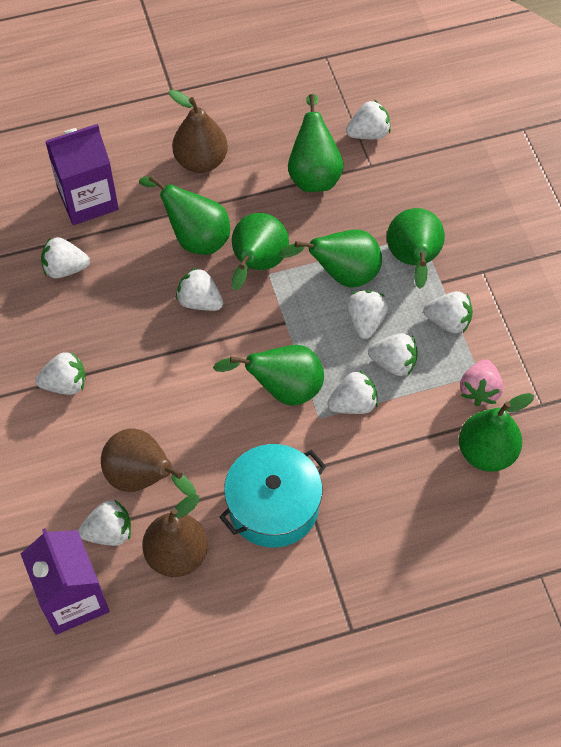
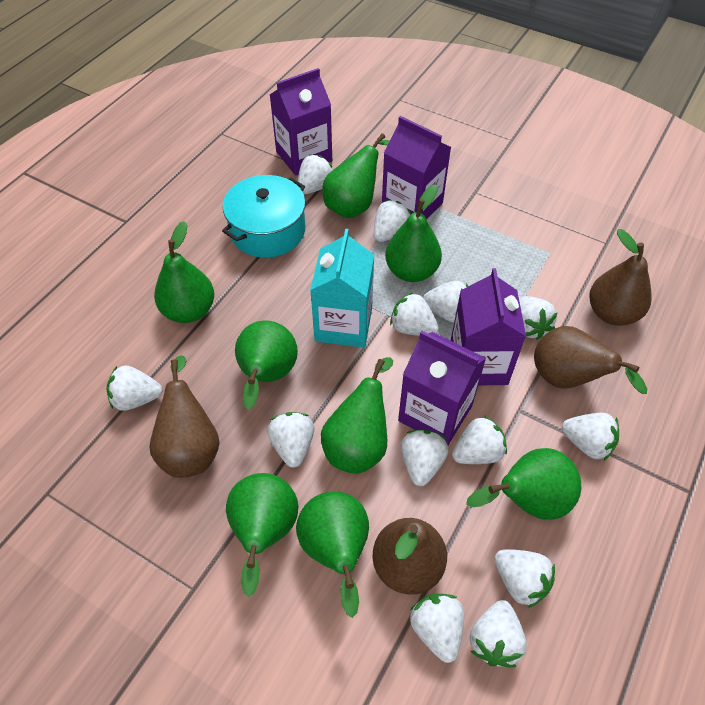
brown pear: 3 -> 4
green pear: 7 -> 8
pink strawberry: 1 -> 0
purple carton: 2 -> 4
turquoise carton: 0 -> 1
white strawberry: 9 -> 13

